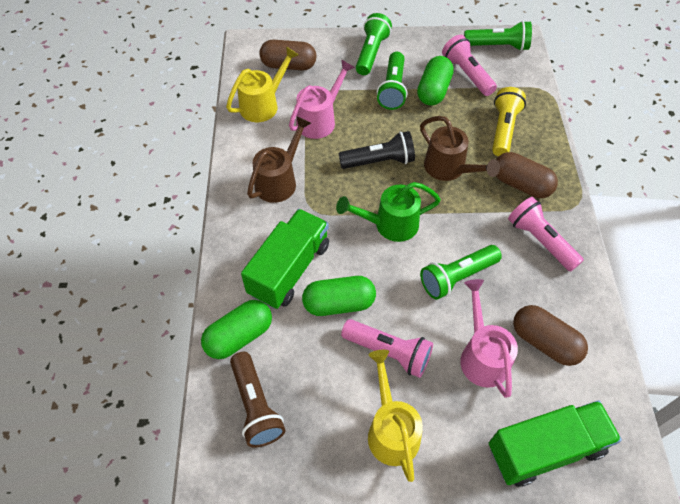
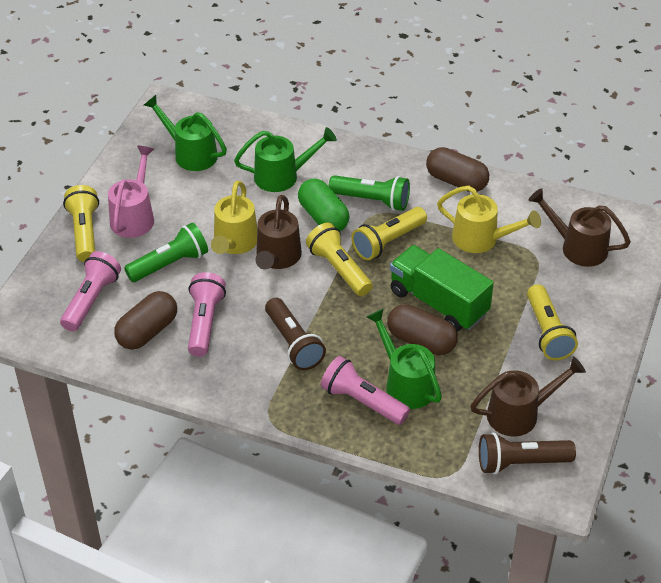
black flashlight: 1 -> 0
brown flashlight: 1 -> 2
brown watering can: 2 -> 3
green capsule: 3 -> 1
green flashlight: 4 -> 2
green truck: 2 -> 1
green watering can: 1 -> 3
pink watering can: 2 -> 1
yellow flashlight: 1 -> 4

